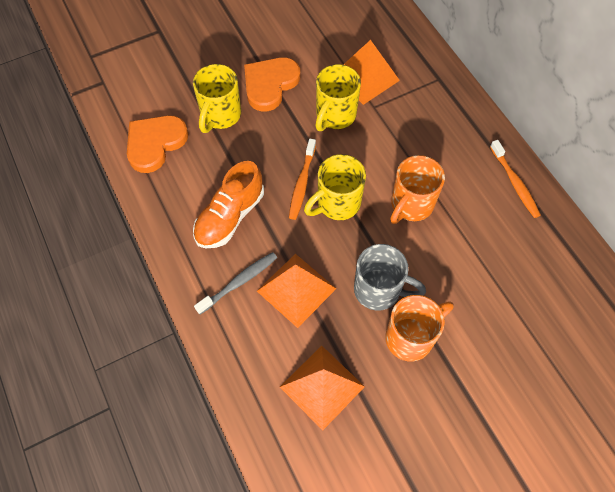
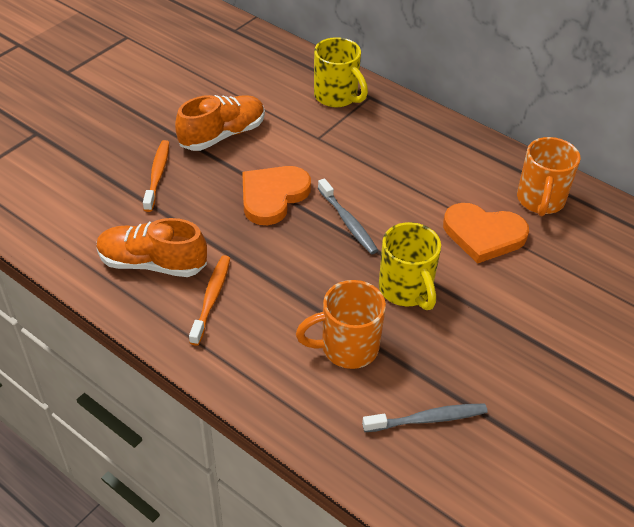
grey mug: 1 -> 0
grey toothbrush: 1 -> 2
orange pyramid: 3 -> 0
orange shoe: 1 -> 2
yellow mug: 3 -> 2

